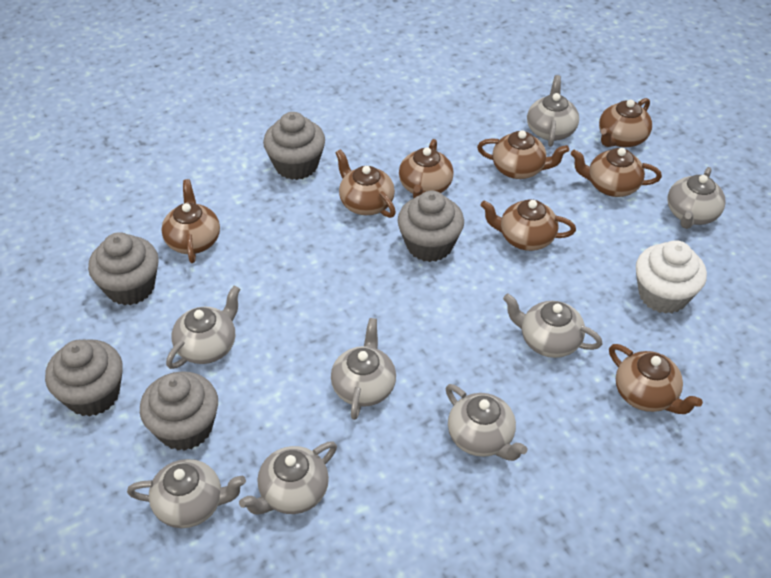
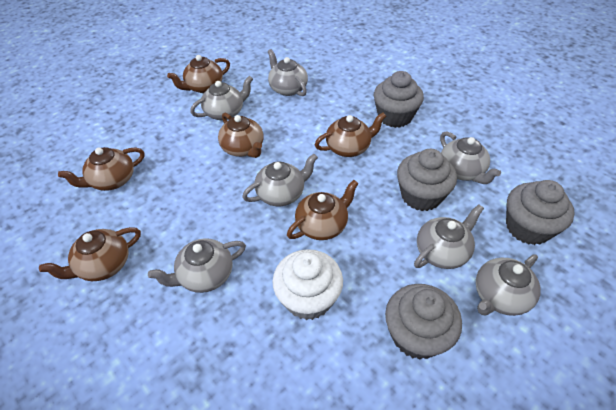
brown teapot: 8 -> 6
grey cupcake: 5 -> 4
grey teapot: 8 -> 7

